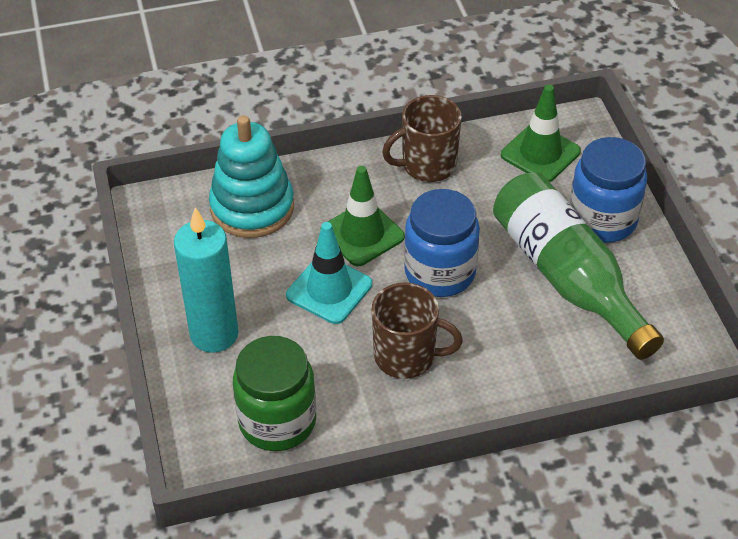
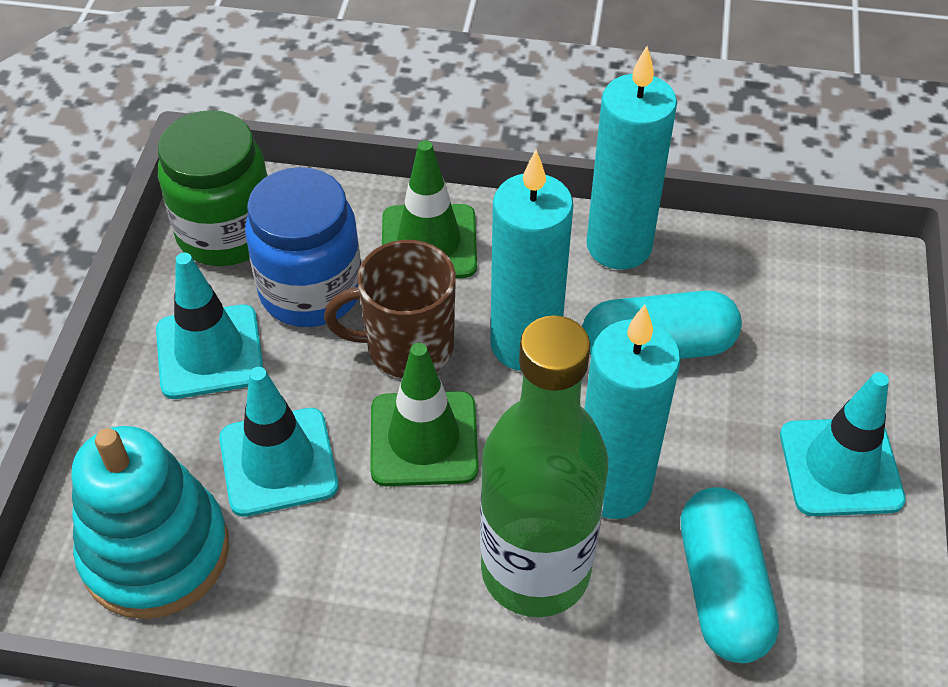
blue jar: 2 -> 1
brown mug: 2 -> 1
turquoise candle: 1 -> 3
turquoise capsule: 0 -> 2
turquoise traffic cone: 1 -> 3

